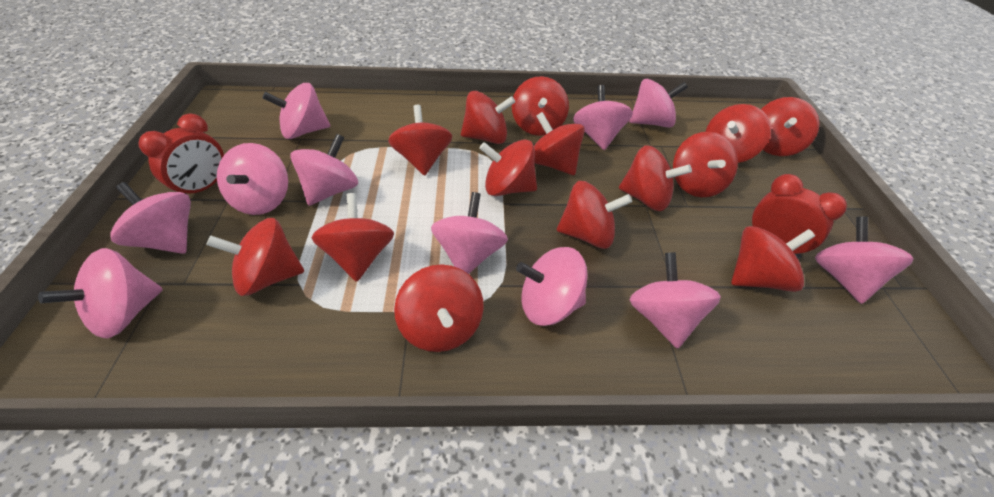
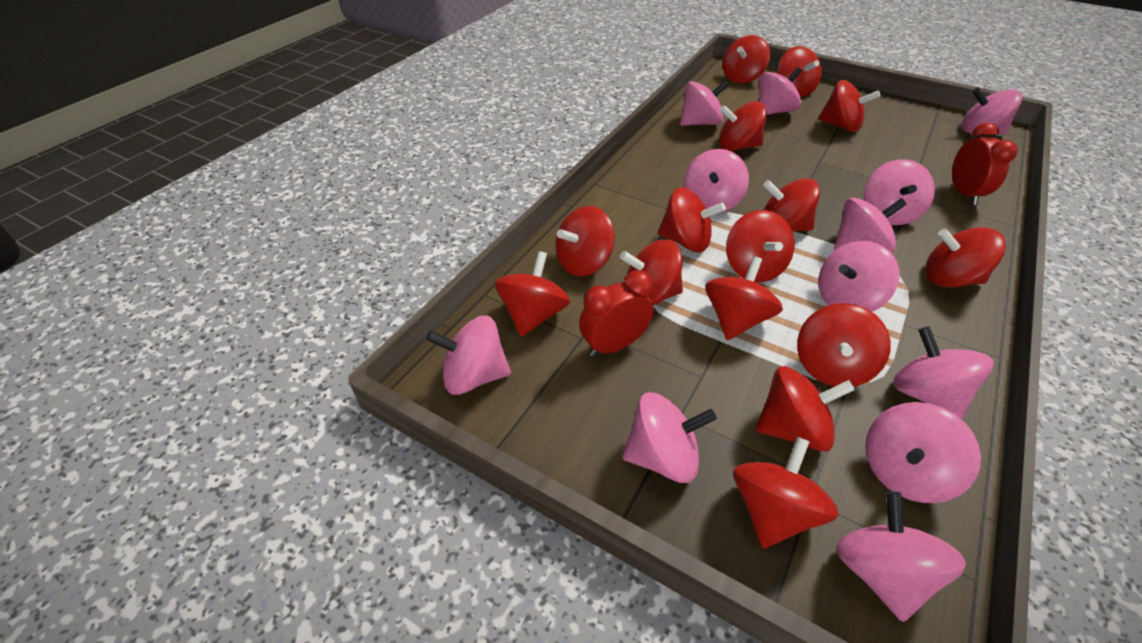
pink spinning top: 11 -> 12
red spinning top: 14 -> 15

